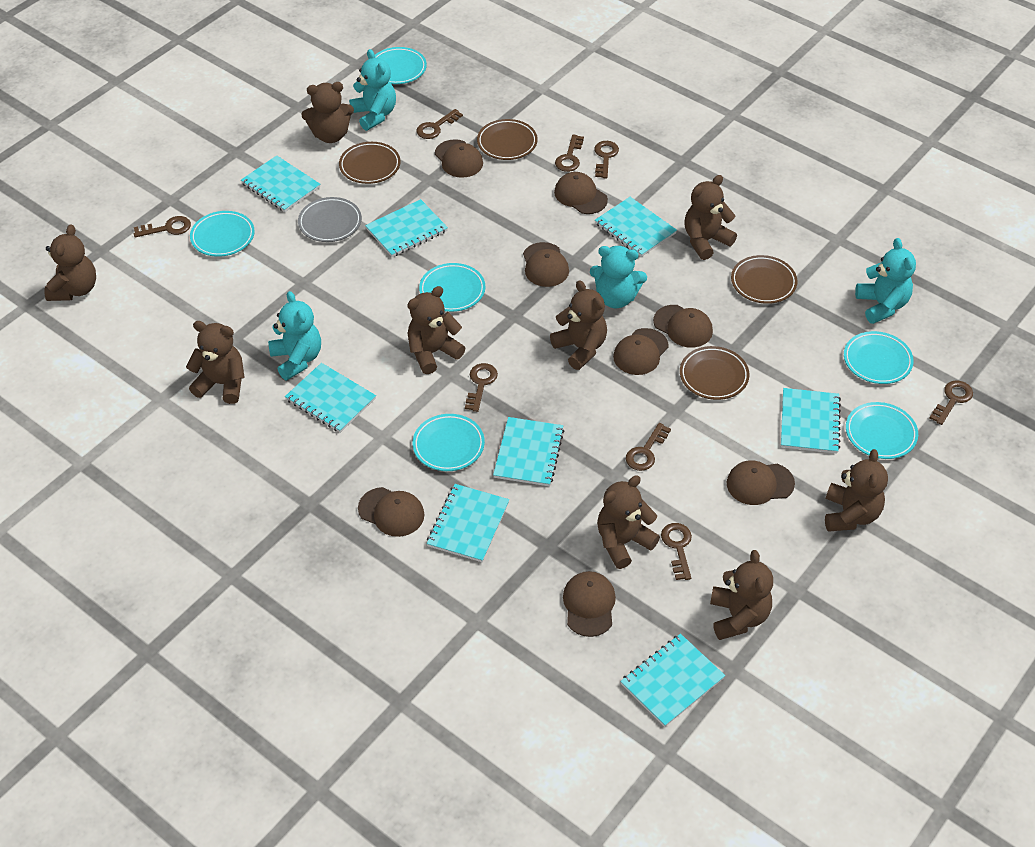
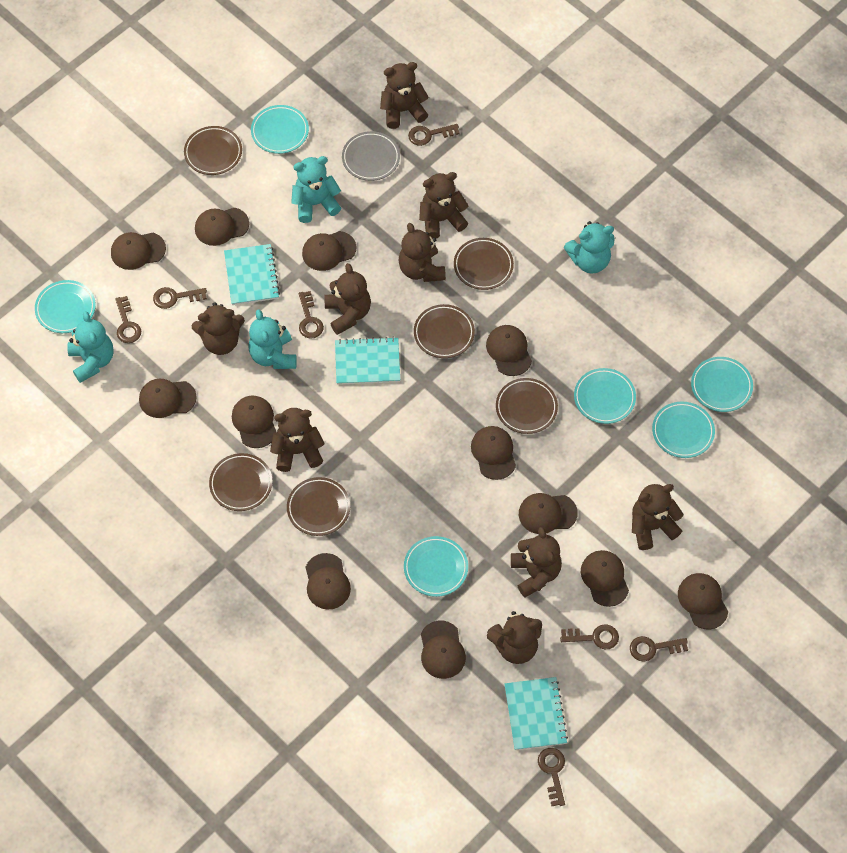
brown cap: 8 -> 12
brown key: 8 -> 7
brown plate: 4 -> 6
turquoise notebook: 8 -> 3

